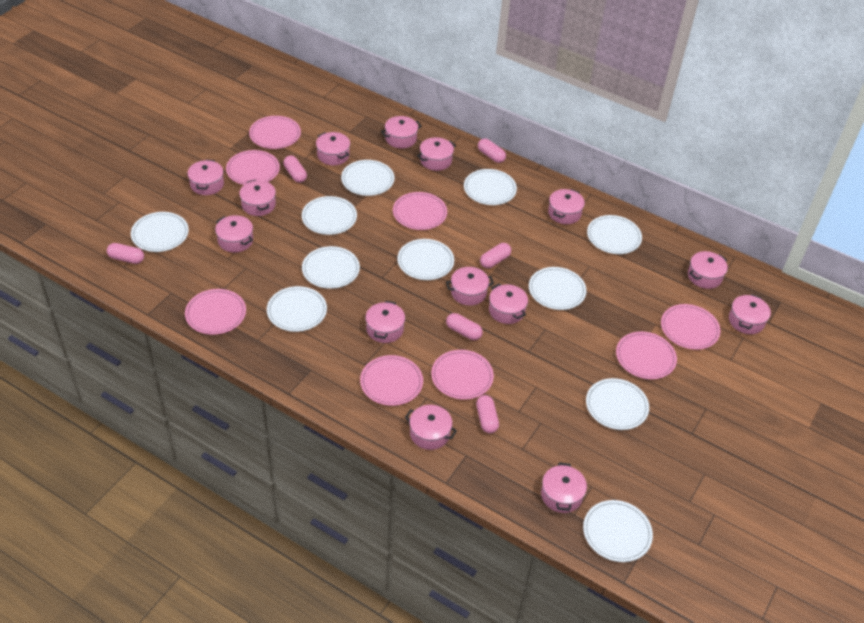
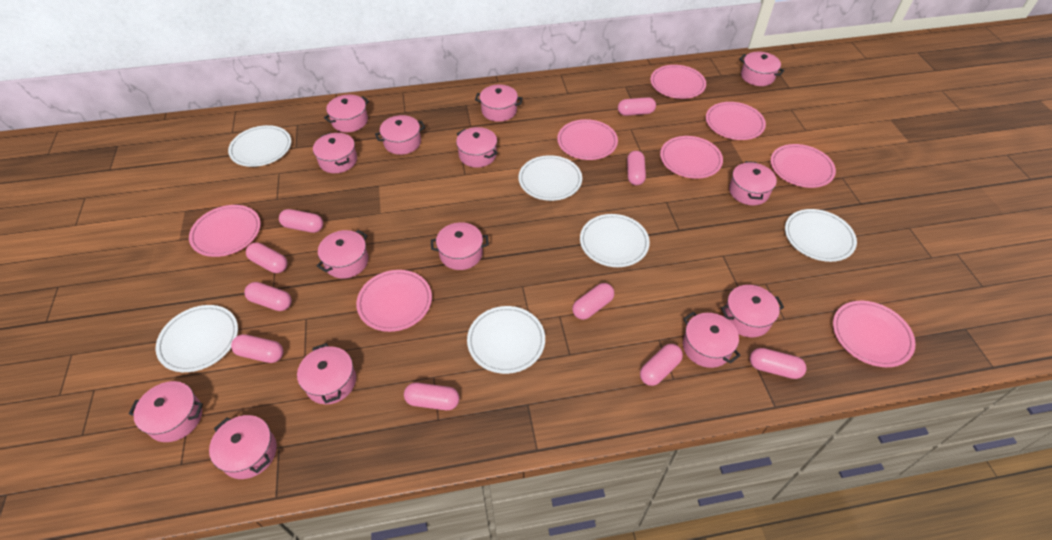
pink capsule: 6 -> 10
white plate: 11 -> 6

